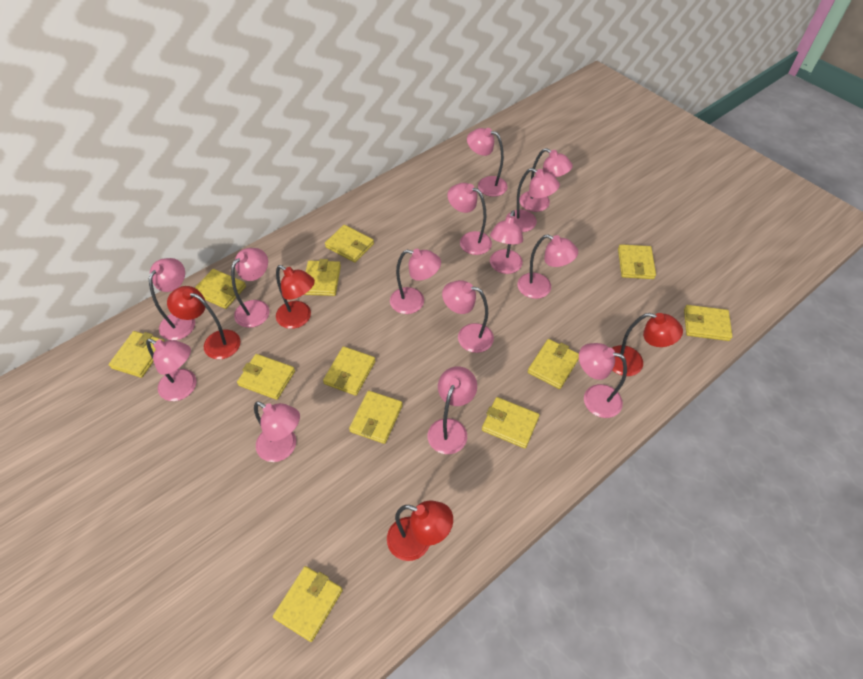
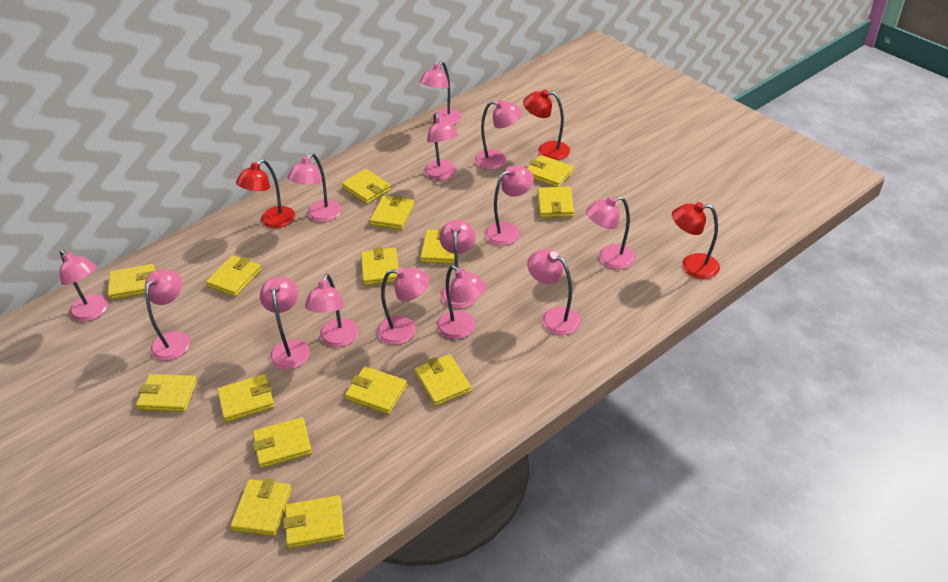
red lamp: 4 -> 3
yellow wallet: 12 -> 15

